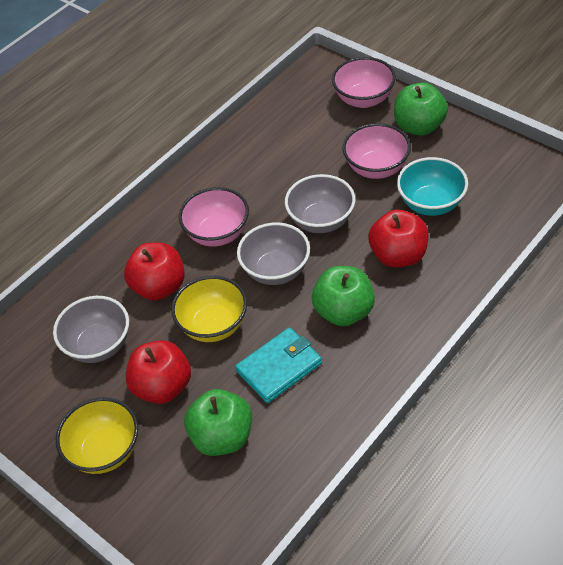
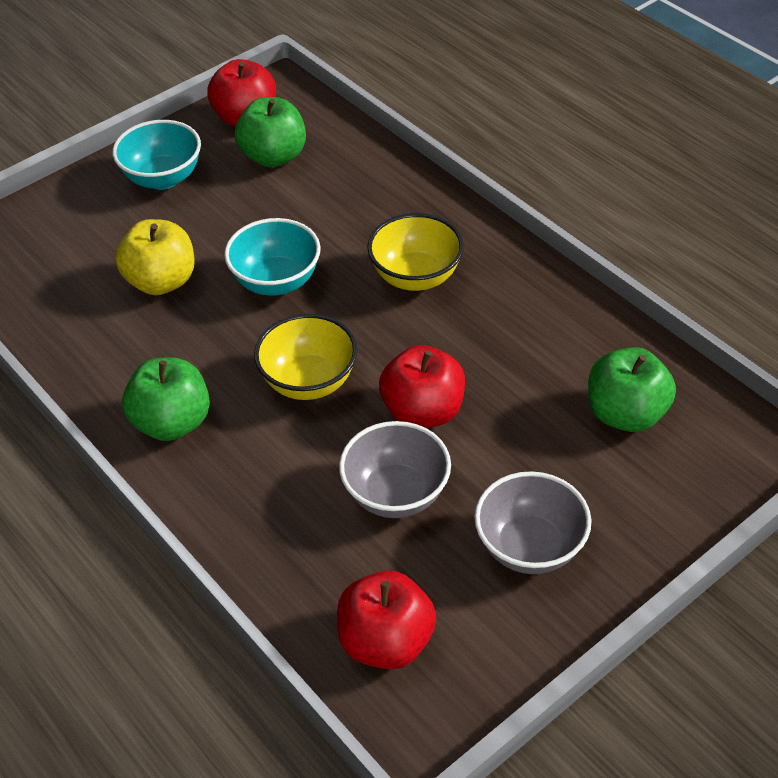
grey bowl: 3 -> 2
pink bowl: 3 -> 0
turquoise bowl: 1 -> 2
turquoise wallet: 1 -> 0
yellow apple: 0 -> 1

